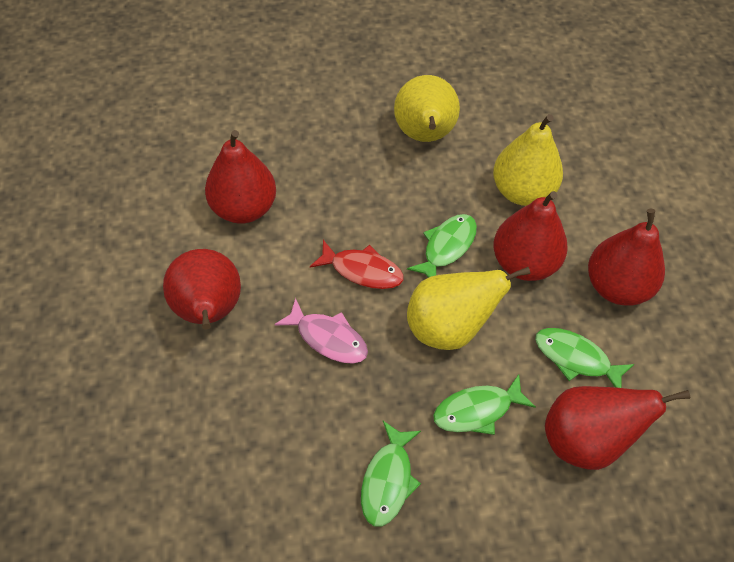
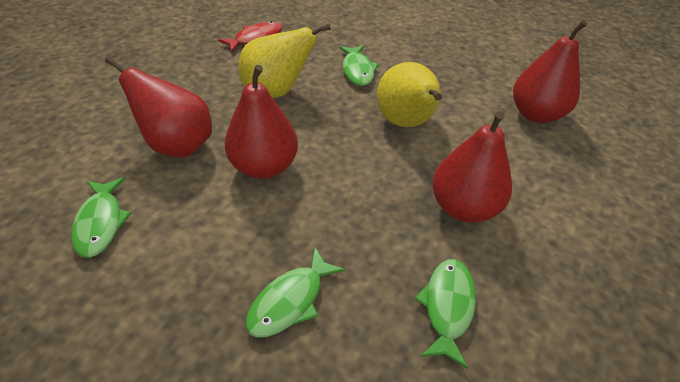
pink fish: 1 -> 0
red pear: 5 -> 4
yellow pear: 3 -> 2

